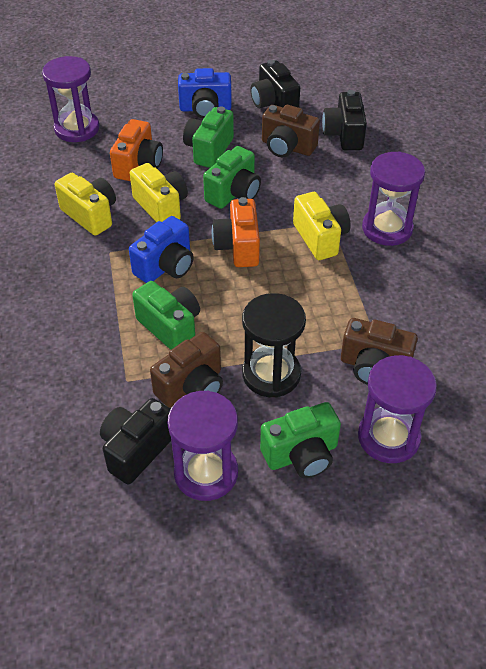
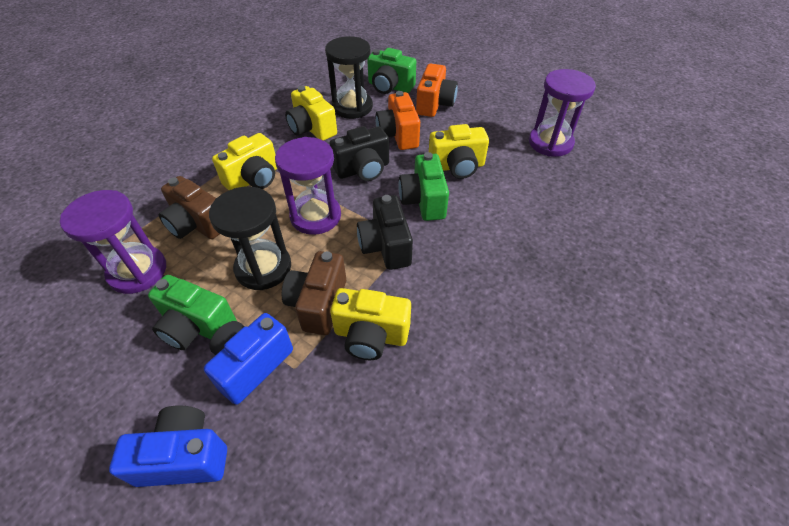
black camera: 3 -> 2
black hourglass: 1 -> 2
brown camera: 3 -> 2
green camera: 4 -> 3
purple hourglass: 4 -> 3
yellow camera: 3 -> 4

